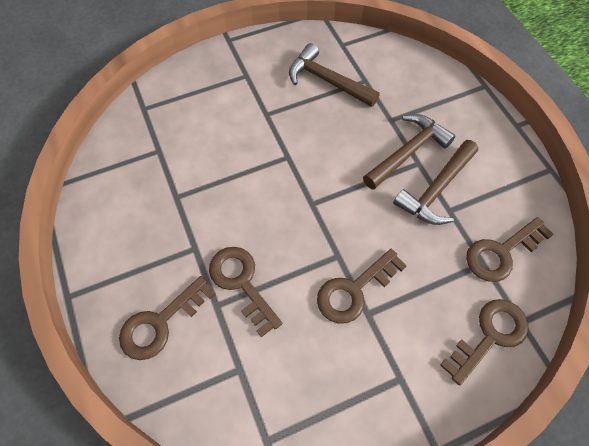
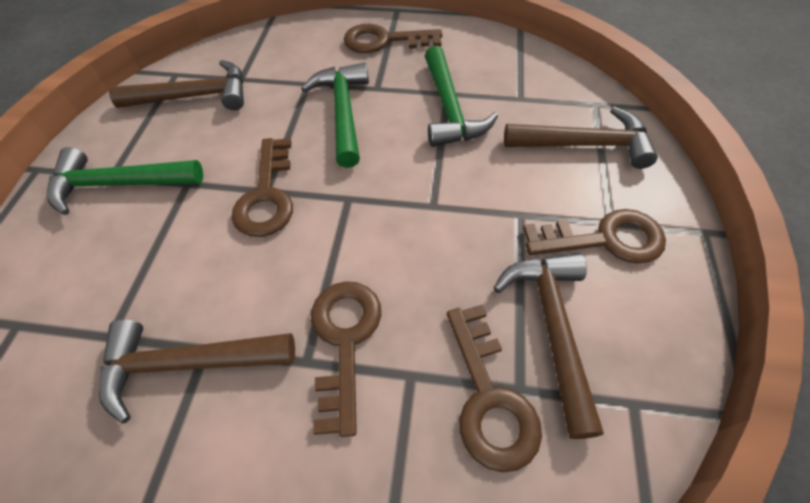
brown hammer: 3 -> 4
green hammer: 0 -> 3

